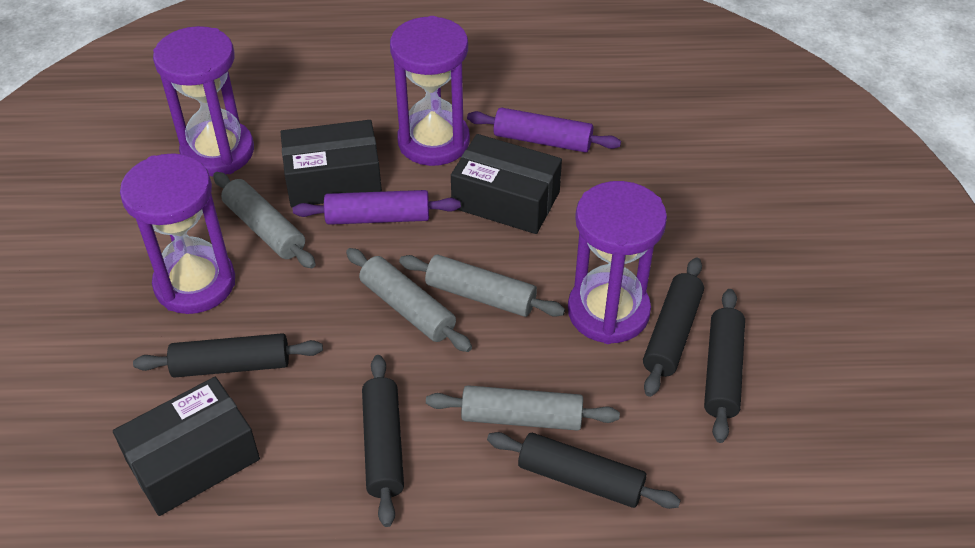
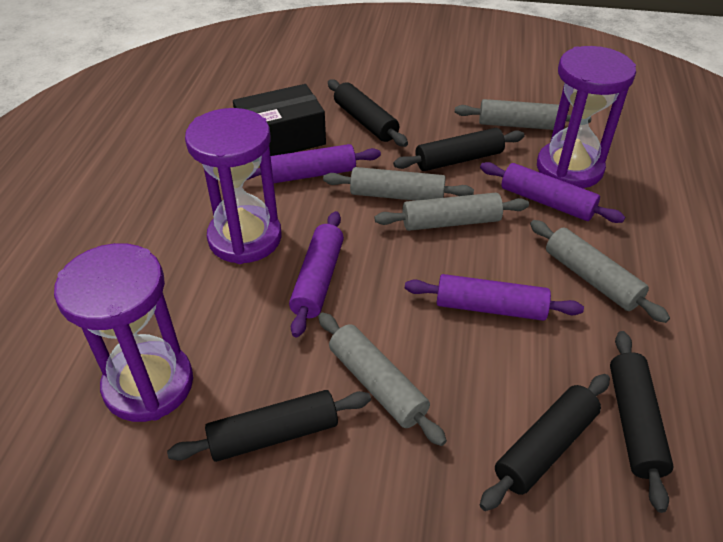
black box: 3 -> 1
grey rolling pin: 4 -> 5
purple hourglass: 4 -> 3
purple rolling pin: 2 -> 4

